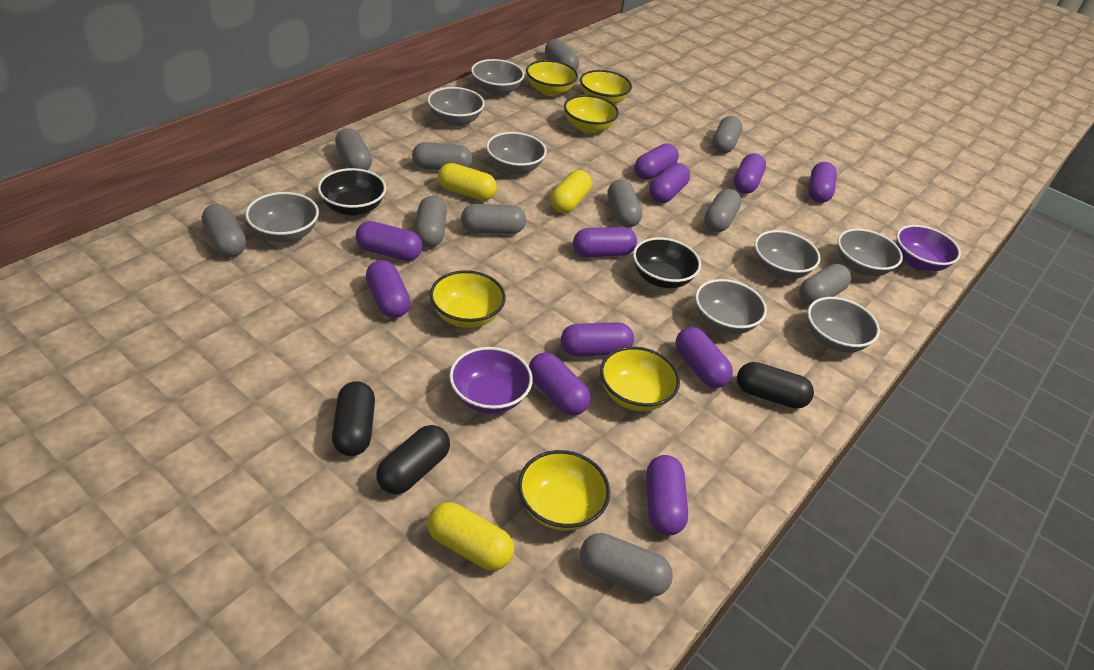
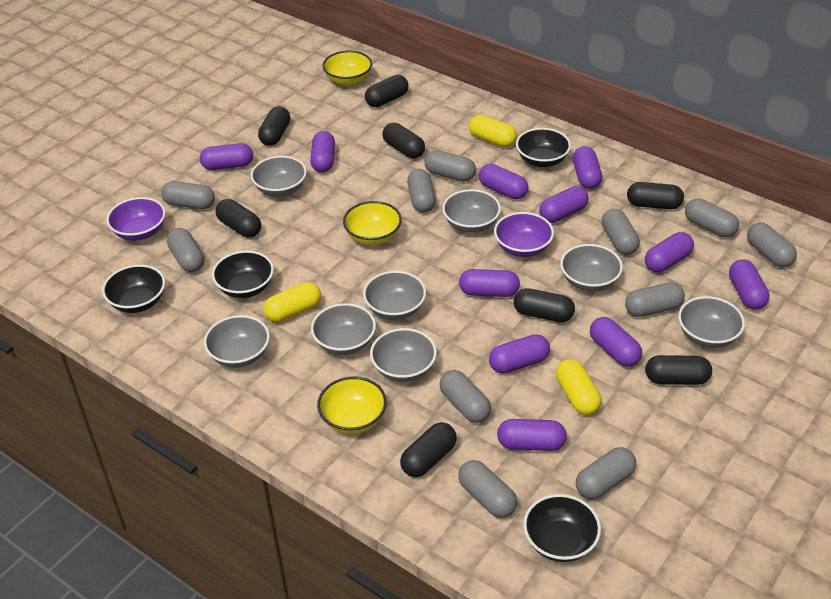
black bowl: 2 -> 4
black capsule: 3 -> 8
yellow bowl: 6 -> 3

